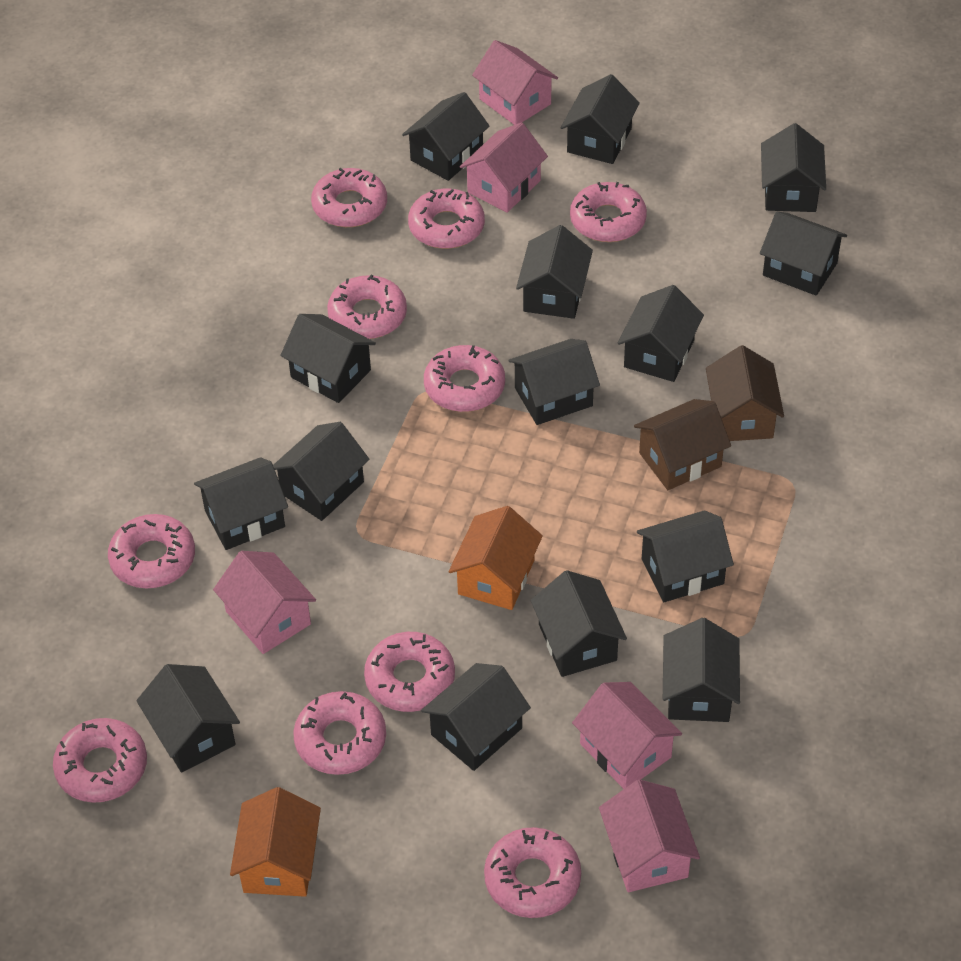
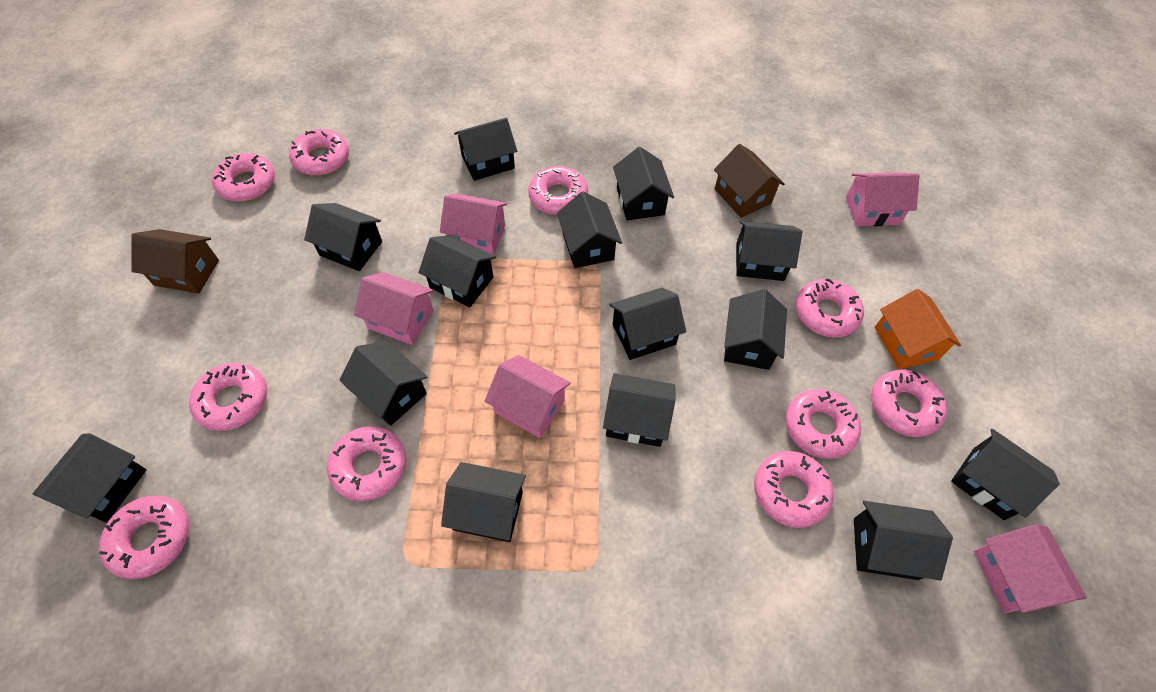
black house: 15 -> 14
orange house: 2 -> 1

